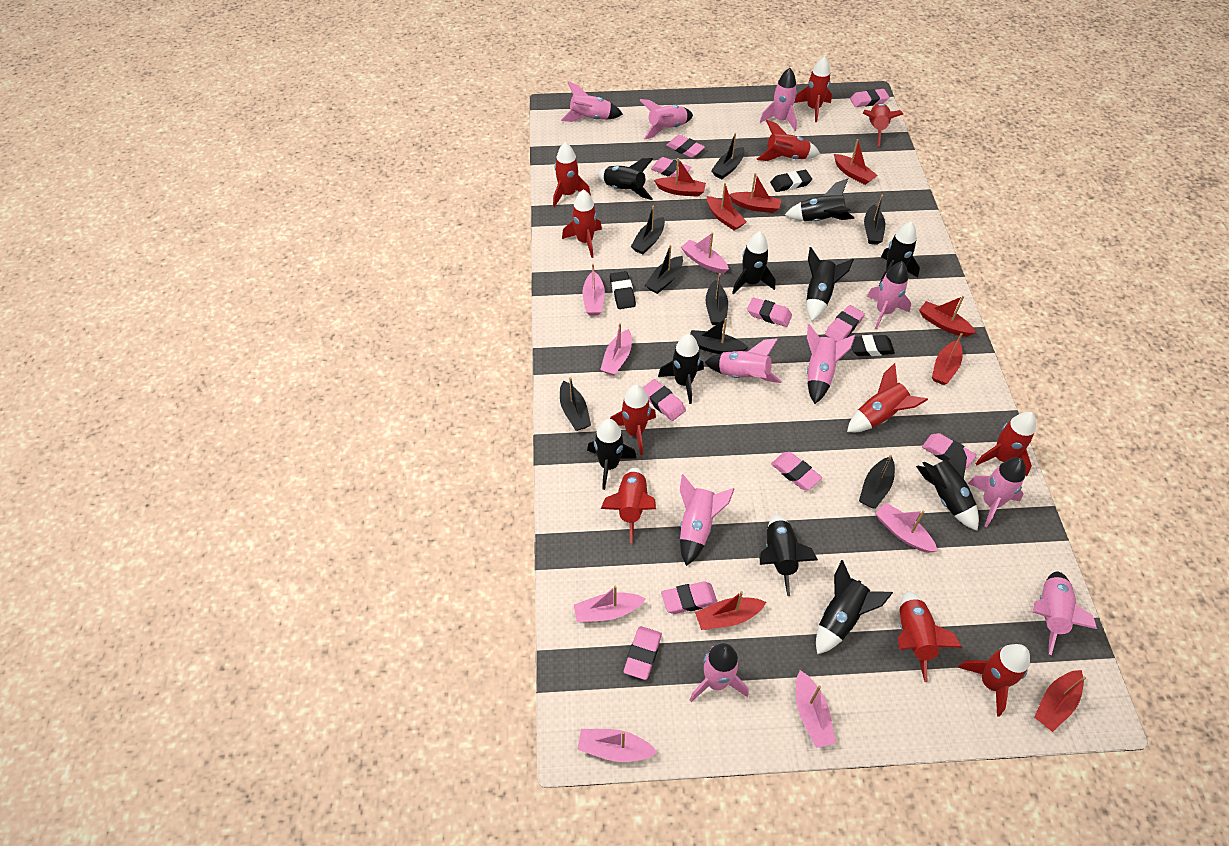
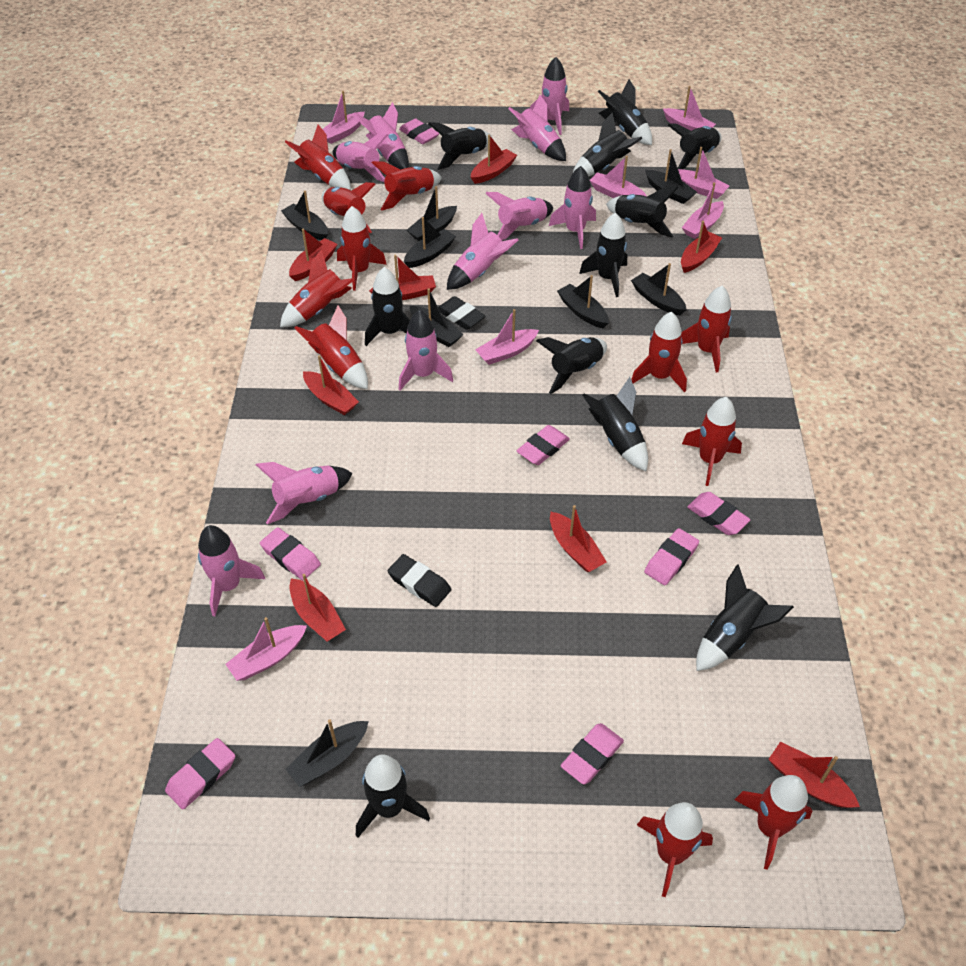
black eraser: 3 -> 2
black rocket: 10 -> 11
pink eraser: 10 -> 7

